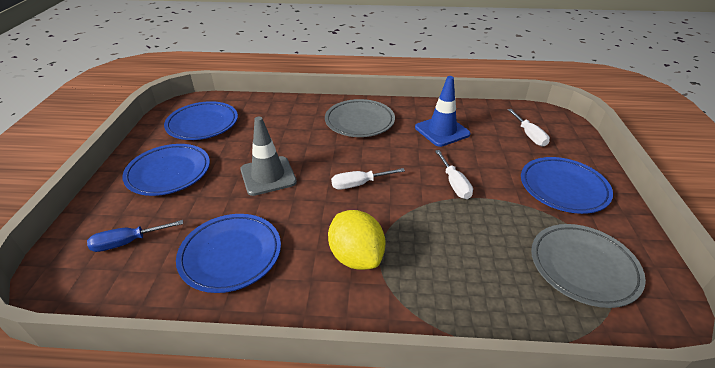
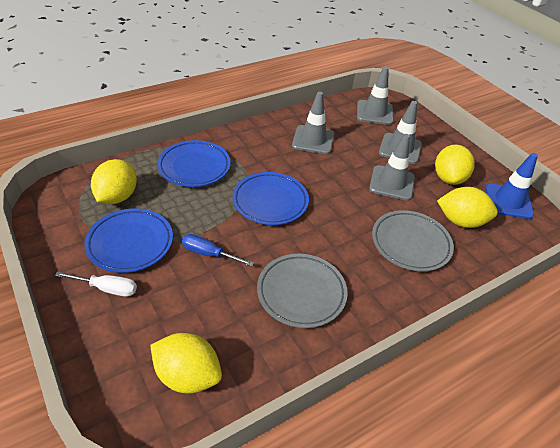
blue plate: 4 -> 3
grey traffic cone: 1 -> 4
white screwdriver: 3 -> 1
yellow lemon: 1 -> 4

